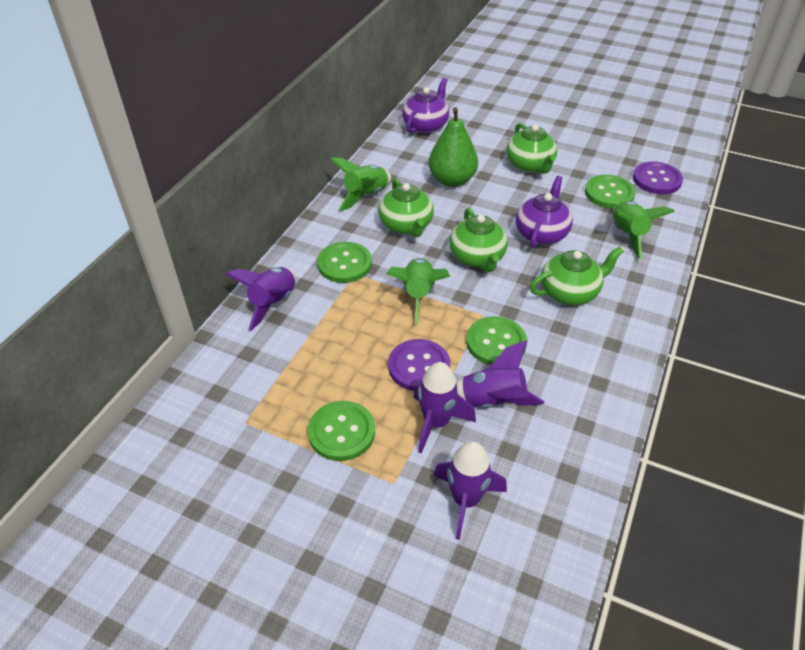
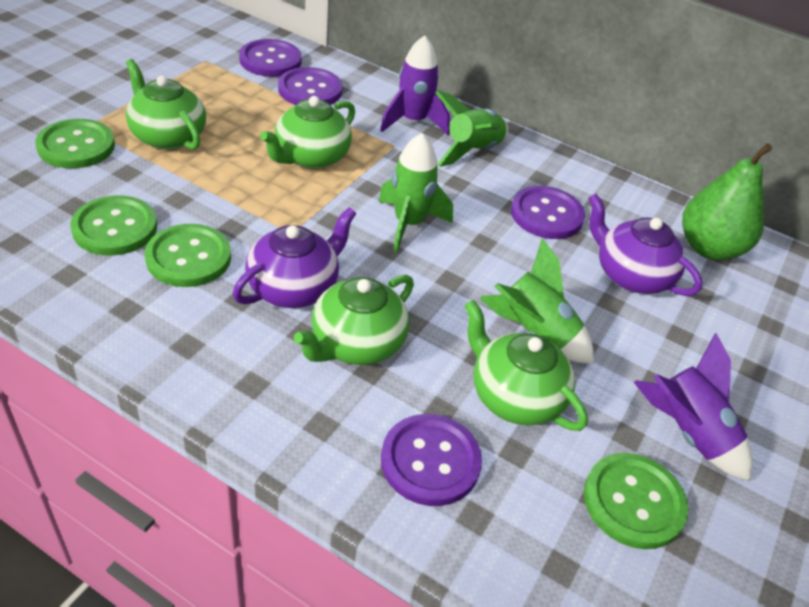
purple button: 2 -> 4
purple rocket: 4 -> 2

